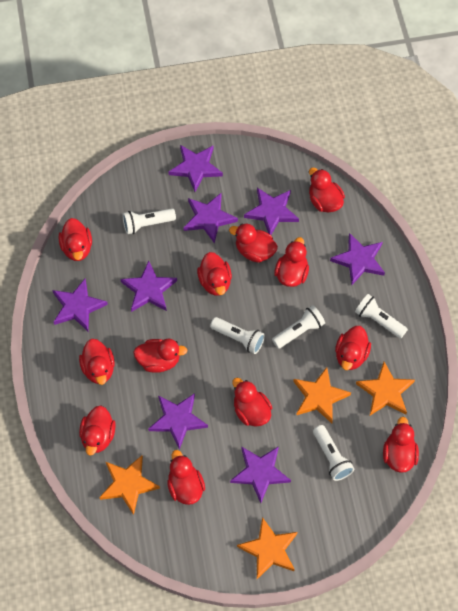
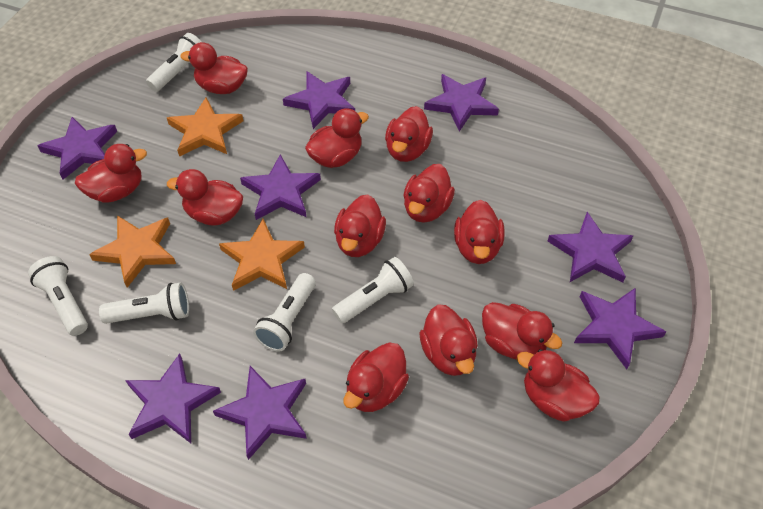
orange star: 4 -> 3

